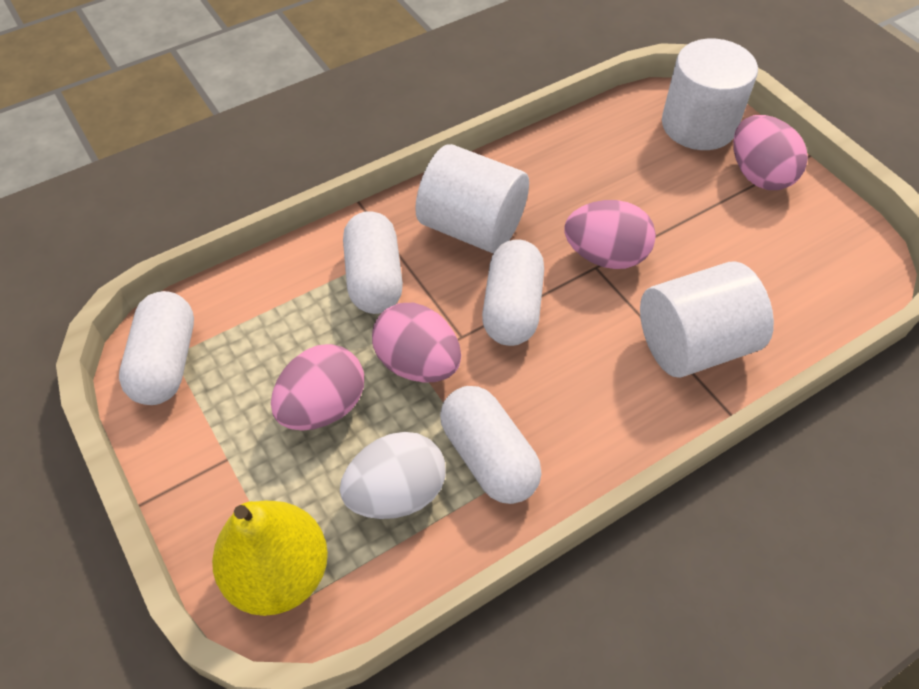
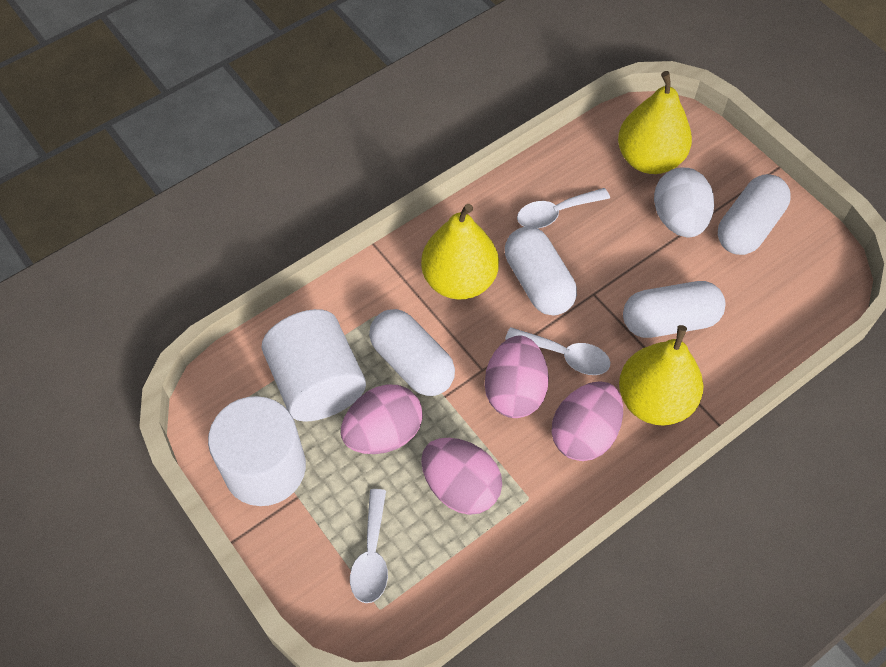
white cylinder: 3 -> 2
white spoon: 0 -> 3
yellow pear: 1 -> 3

